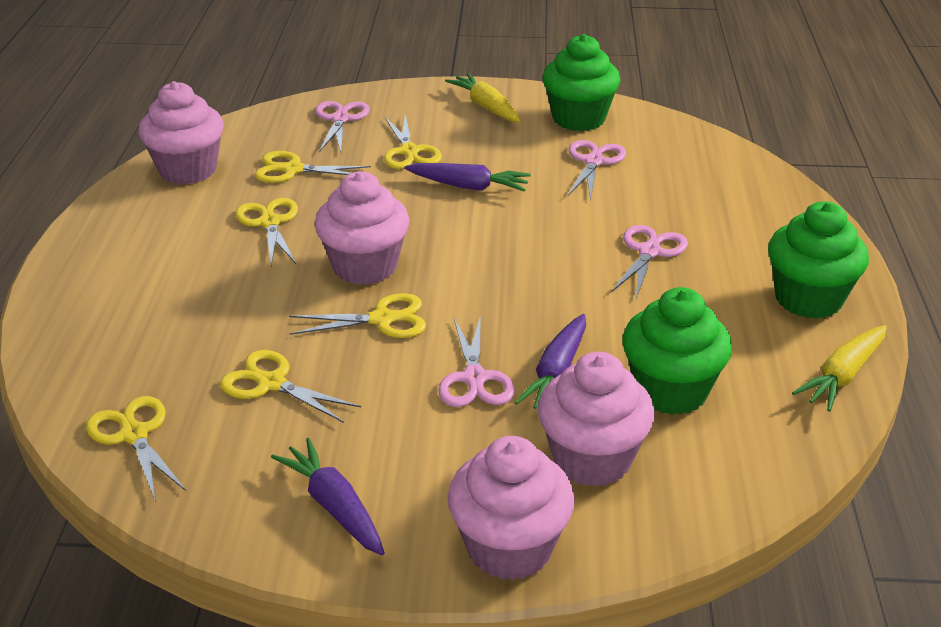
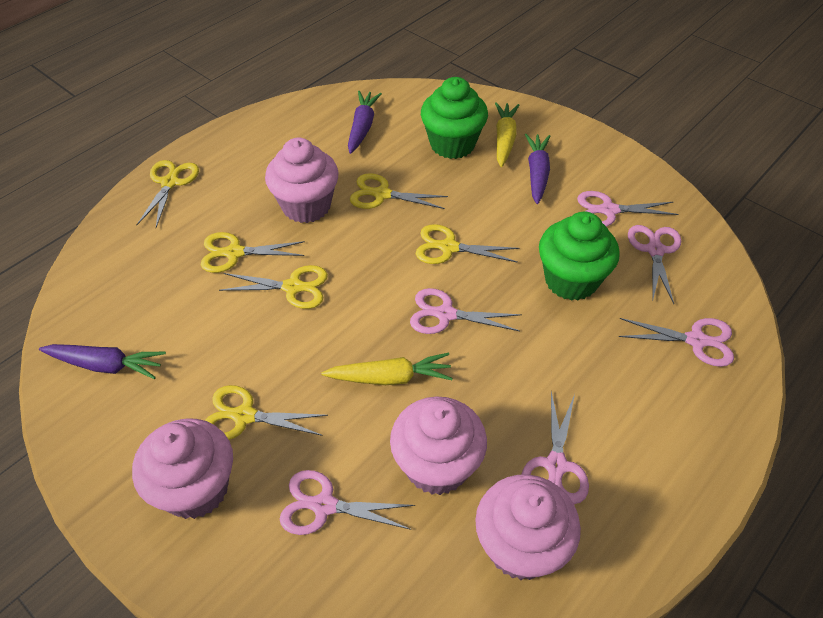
green cupcake: 3 -> 2
pink scissors: 4 -> 6

